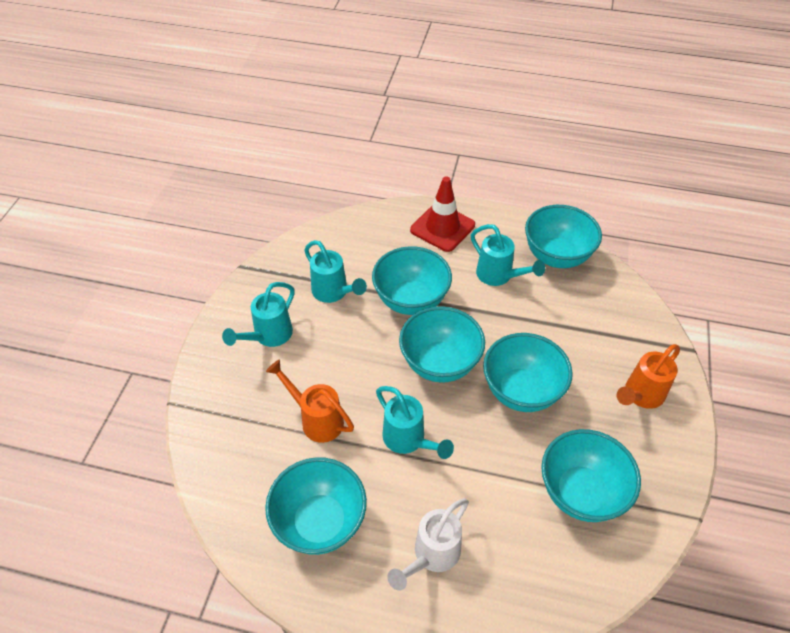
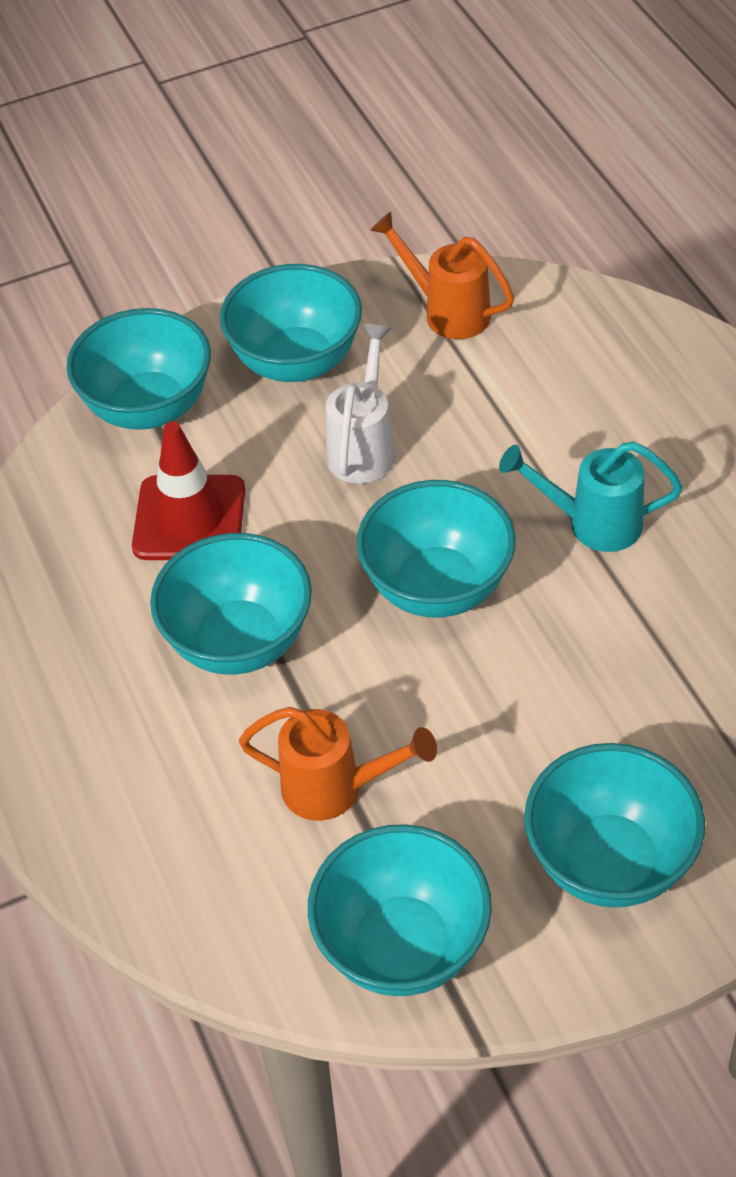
turquoise watering can: 4 -> 1

